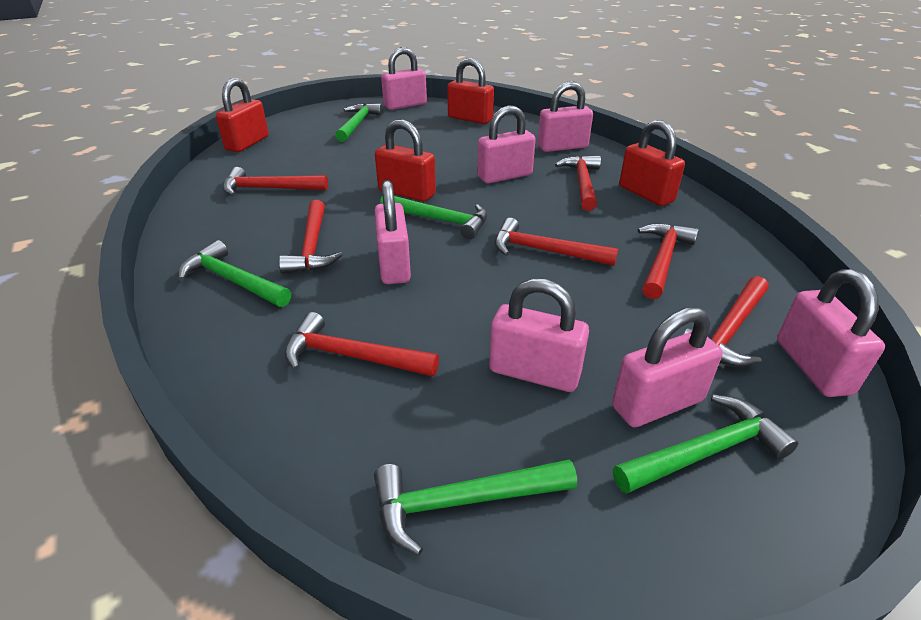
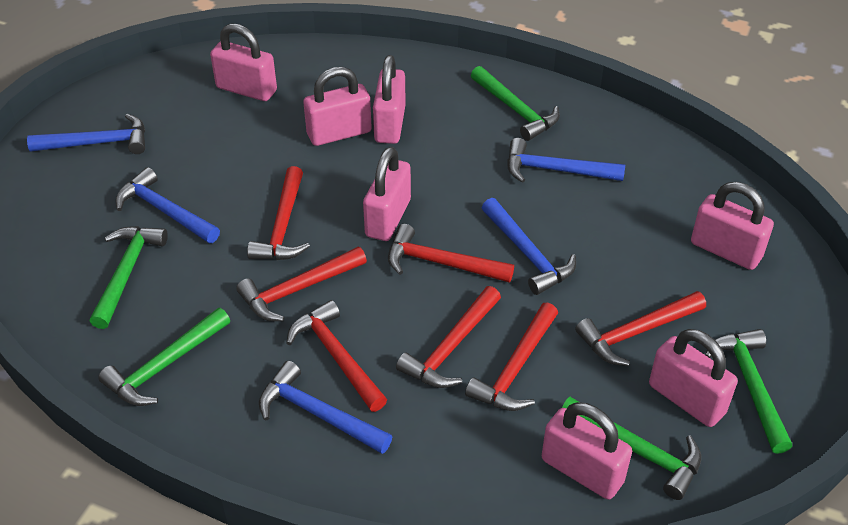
blue hammer: 0 -> 5
red padlock: 4 -> 0

